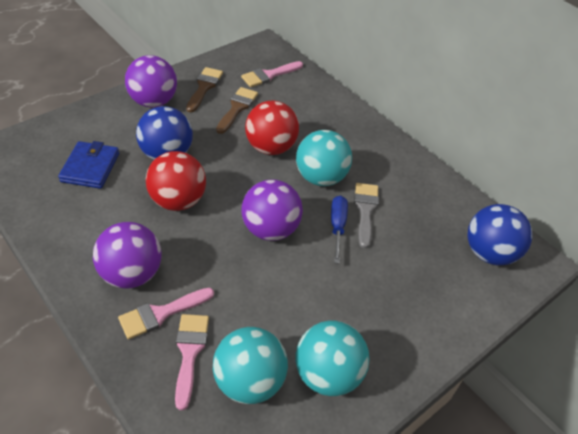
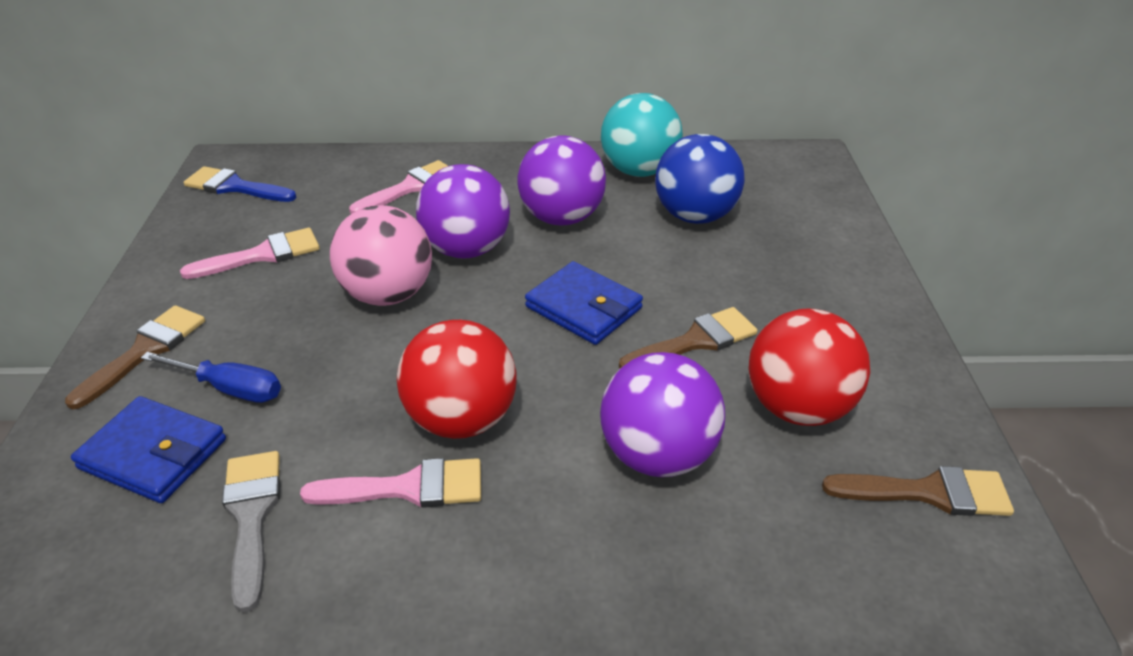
blue ball: 2 -> 1
blue brush: 0 -> 1
blue wallet: 1 -> 2
brown brush: 2 -> 3
pink ball: 0 -> 1
turquoise ball: 3 -> 1

